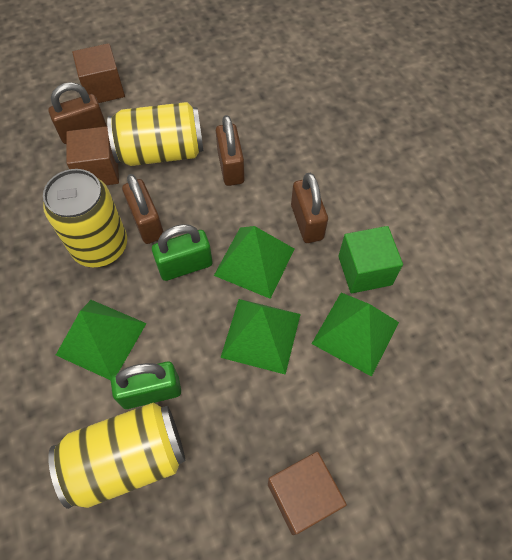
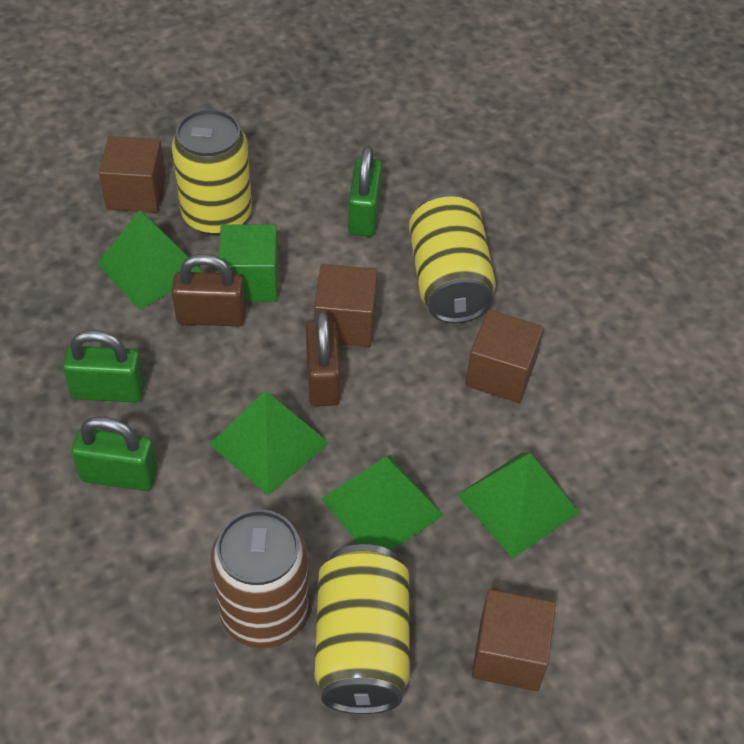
brown can: 0 -> 1
brown cube: 3 -> 4
brown padlock: 4 -> 2
green padlock: 2 -> 3

